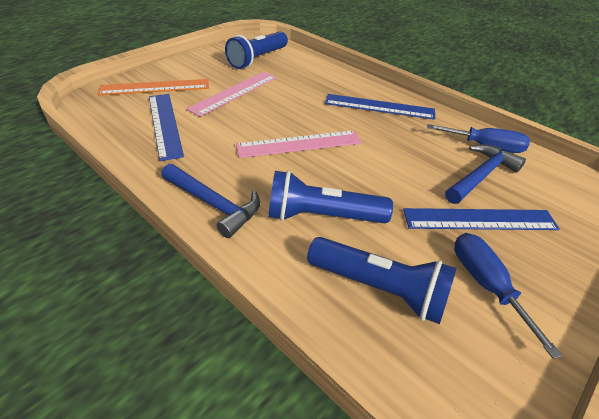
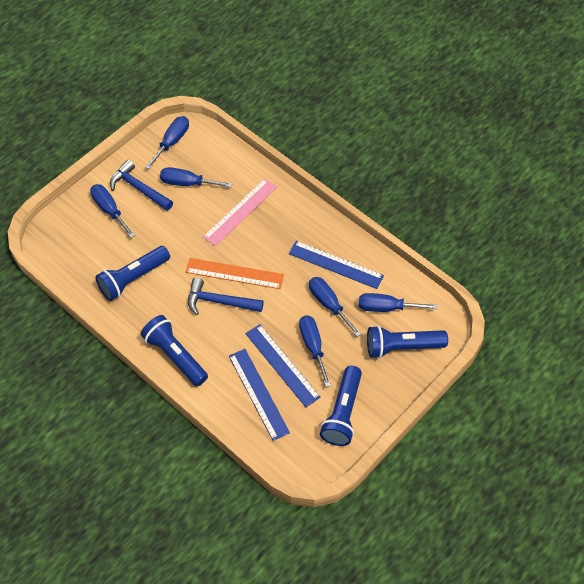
blue flashlight: 3 -> 4
blue screwdriver: 2 -> 6
pink ruler: 2 -> 1

